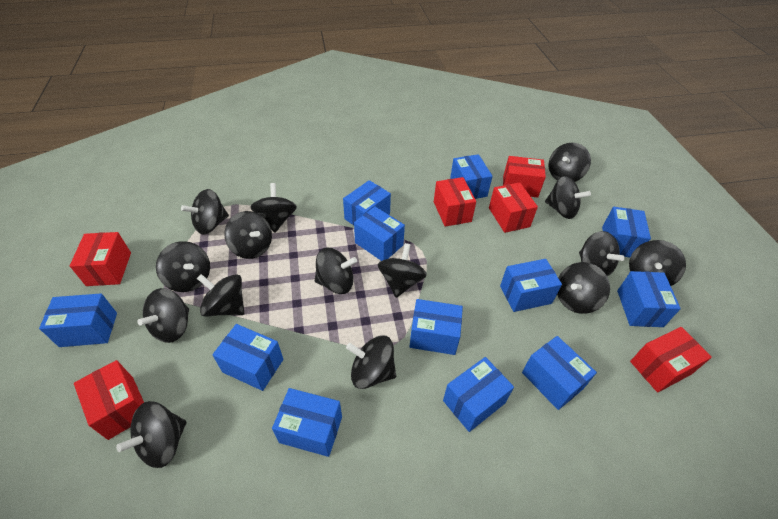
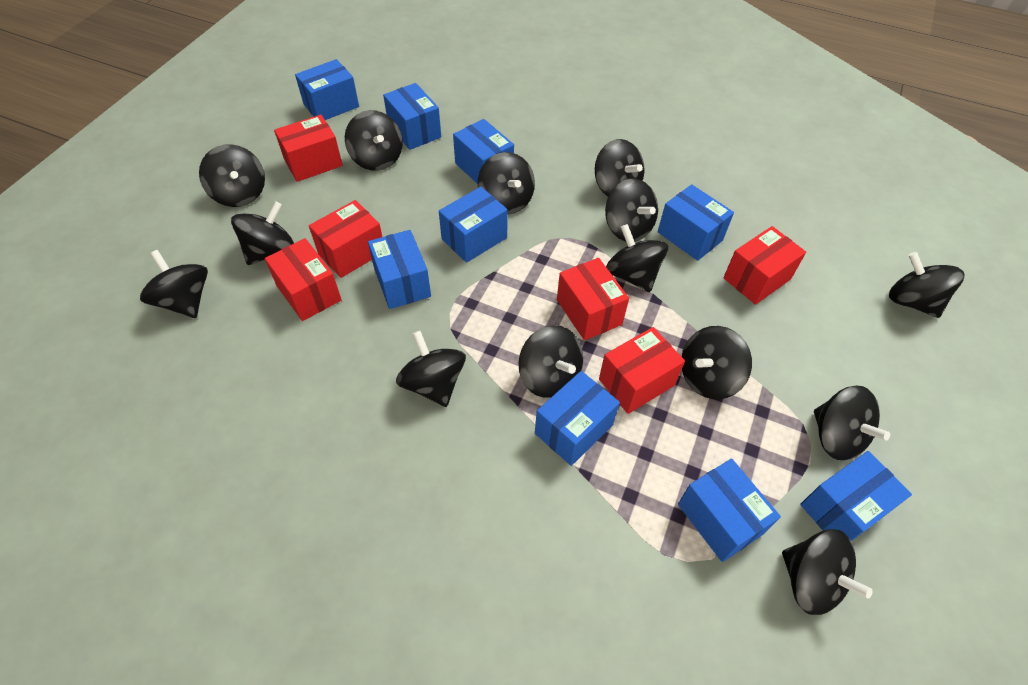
black spinning top: 15 -> 14
blue box: 12 -> 9

